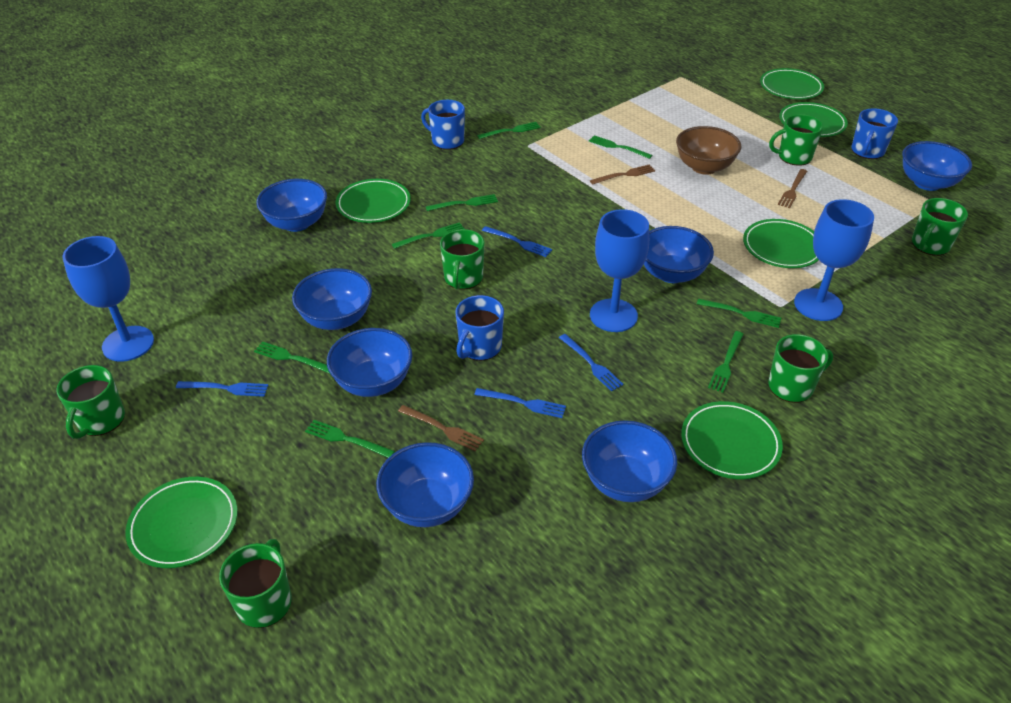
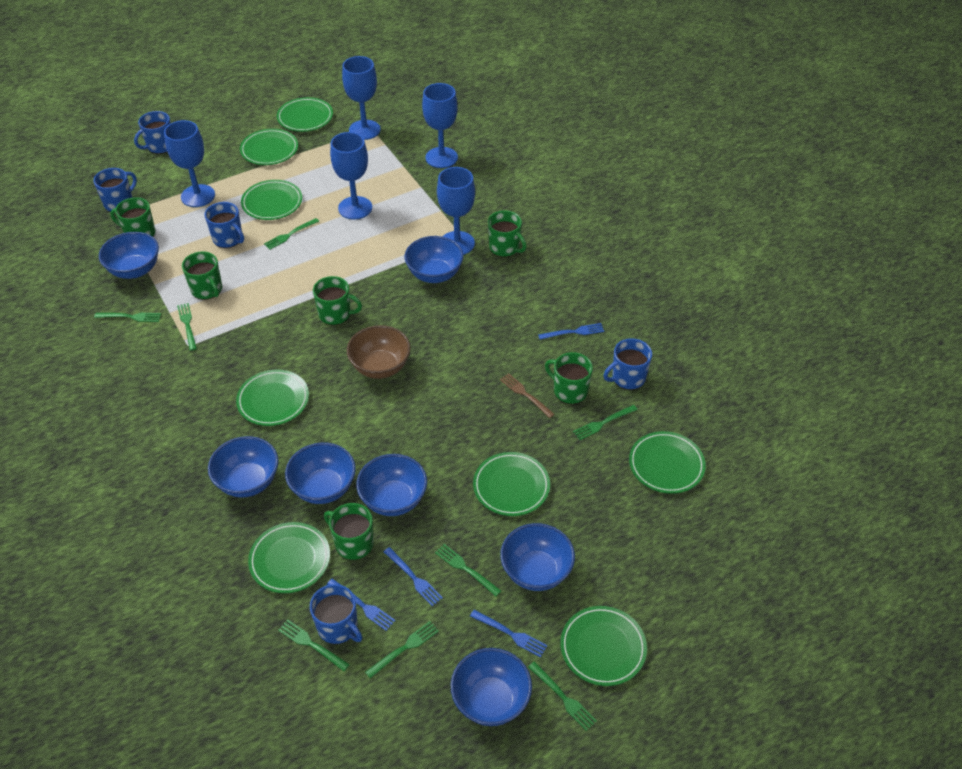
blue goblet: 3 -> 5
blue mug: 3 -> 5
brown fork: 3 -> 1
green plate: 6 -> 8

